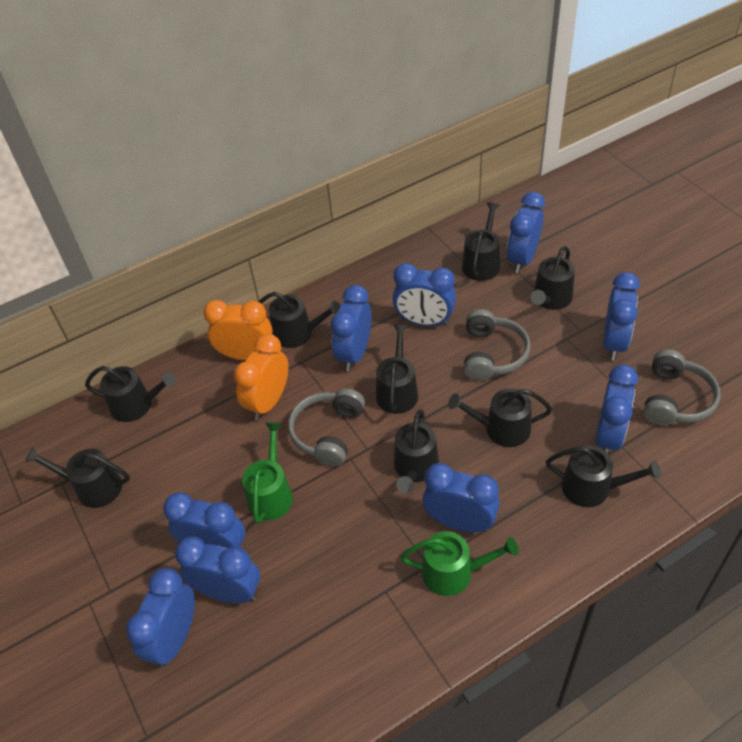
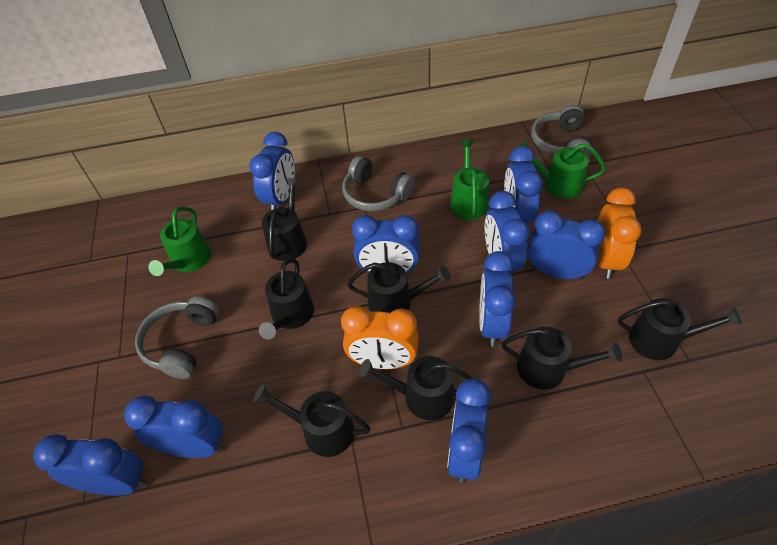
black watering can: 9 -> 7
green watering can: 2 -> 3

